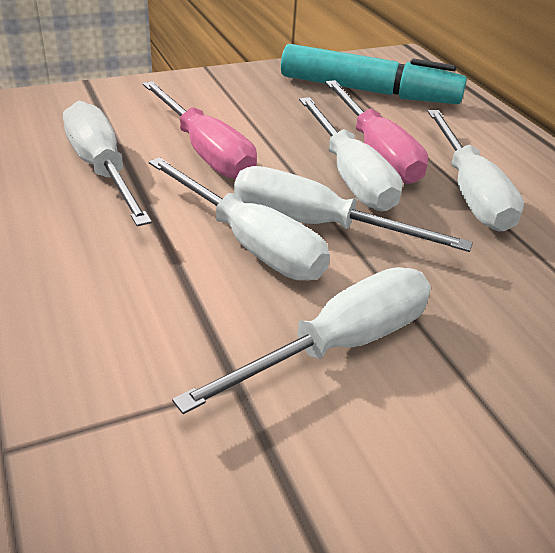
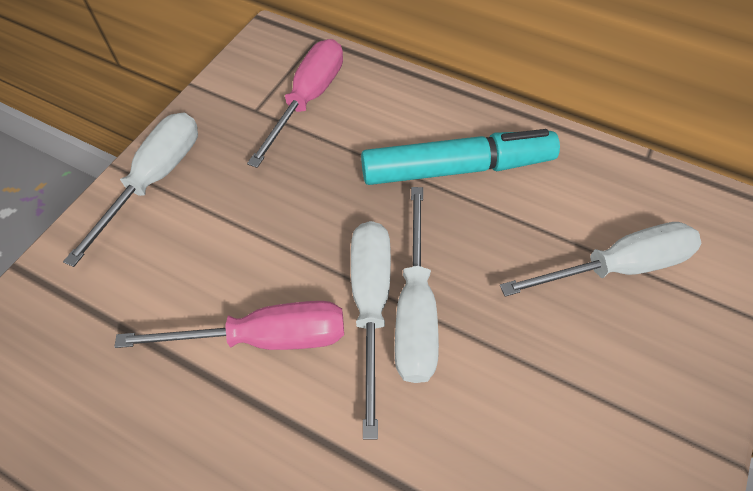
white screwdriver: 6 -> 4

